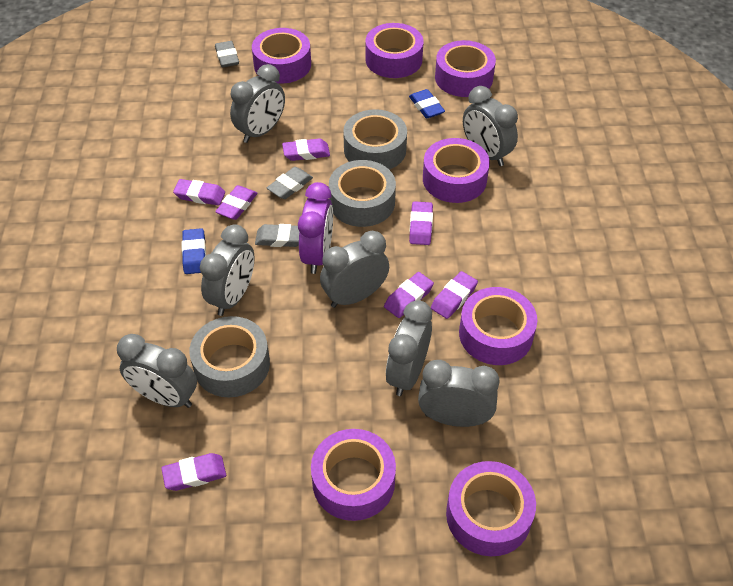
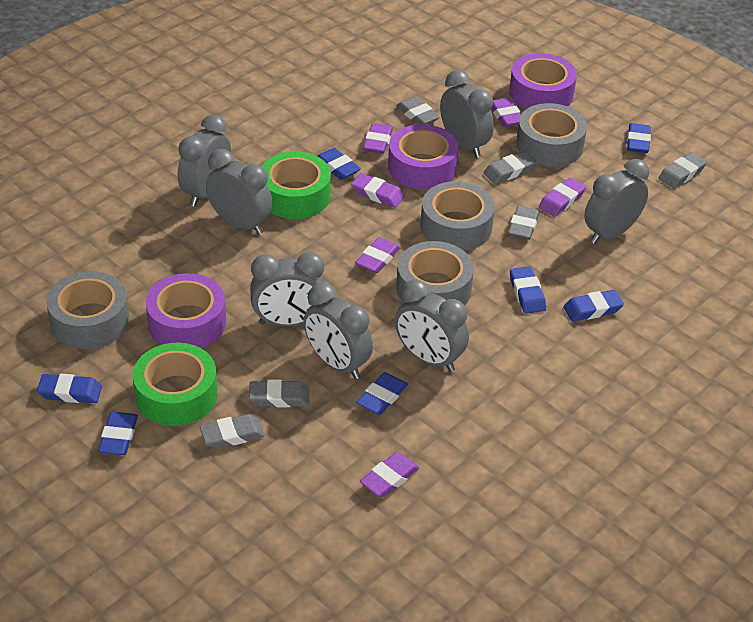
blue eraser: 2 -> 7
green tape: 0 -> 2
grey eraser: 3 -> 6
grey tape: 3 -> 4
purple clock: 1 -> 0
purple eraser: 7 -> 6
purple tape: 7 -> 3

